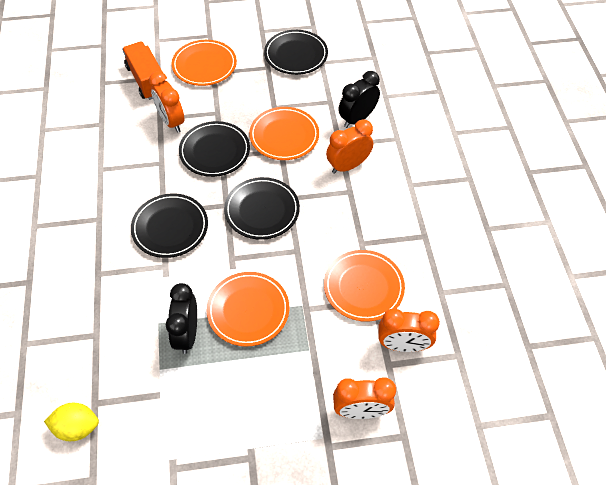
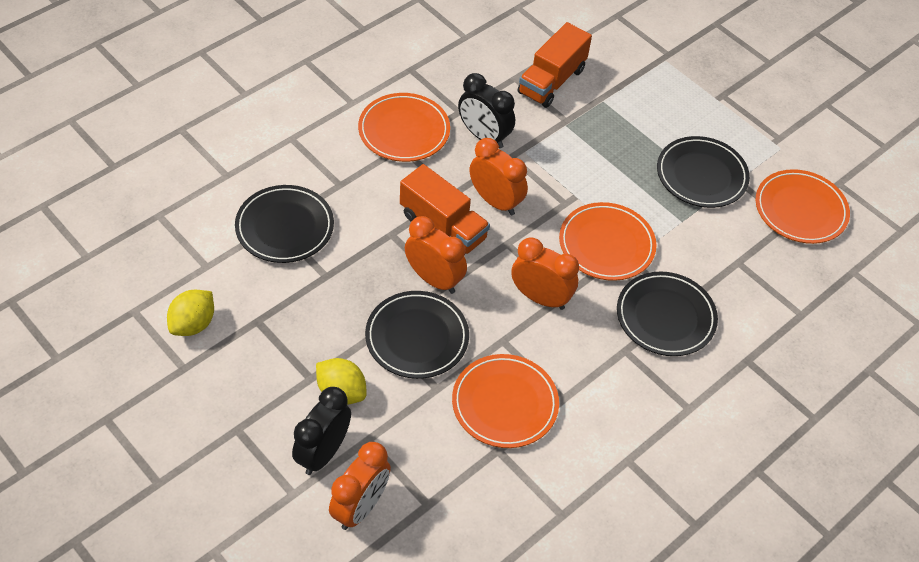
orange truck: 1 -> 2
yellow lemon: 1 -> 2

